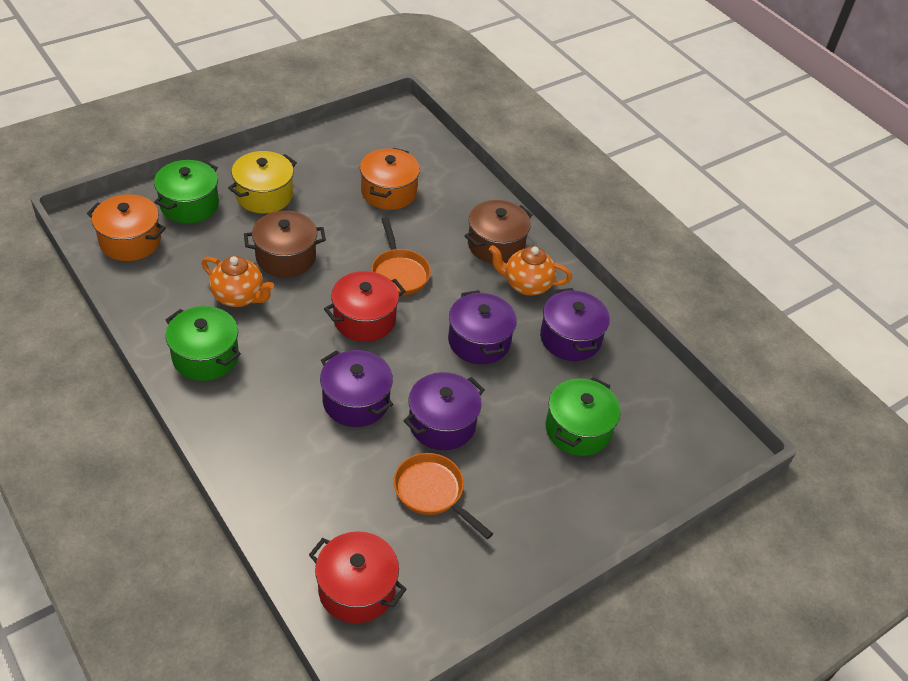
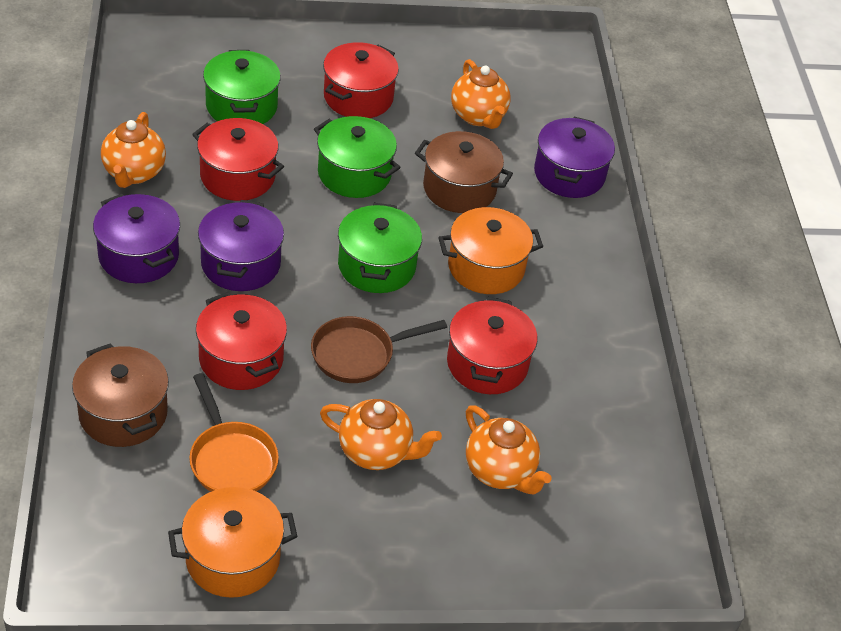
brown pan: 0 -> 1
orange pan: 2 -> 1
orange teapot: 2 -> 4
purple pot: 4 -> 3
red pot: 2 -> 4
yellow pot: 1 -> 0

